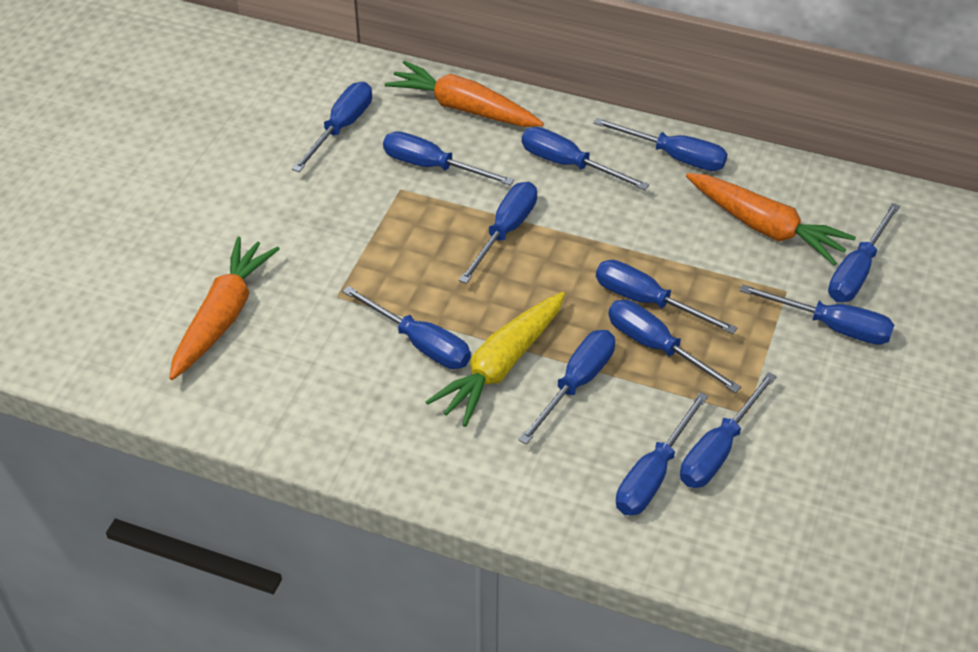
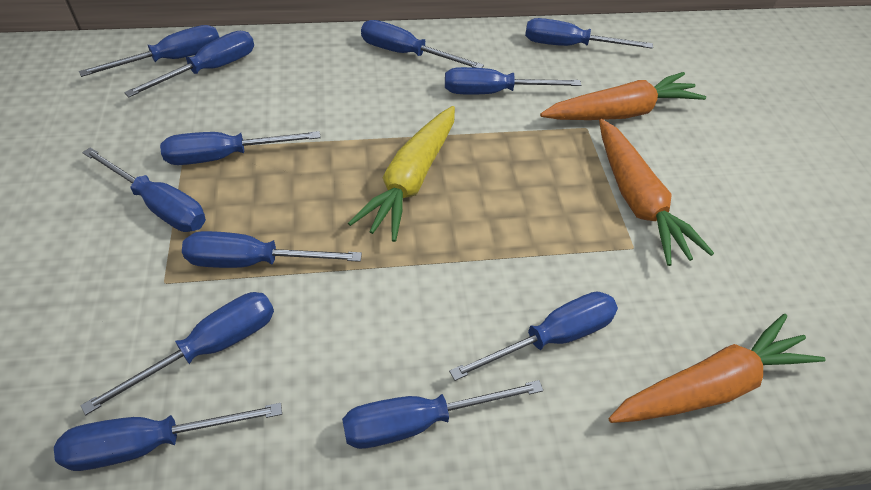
blue screwdriver: 13 -> 12

